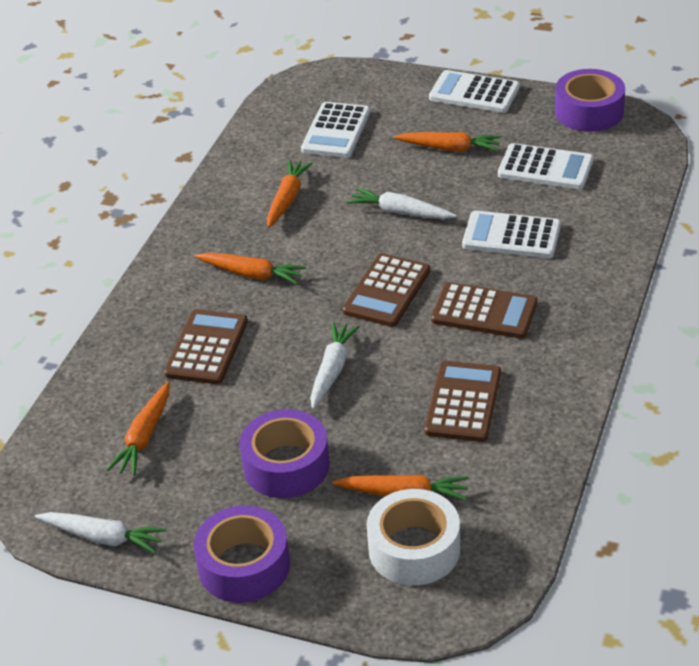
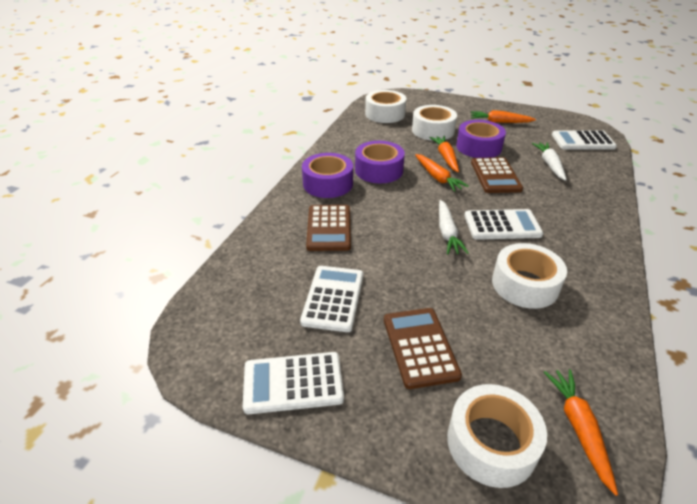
brown calculator: 4 -> 3
orange carrot: 5 -> 4
white carrot: 3 -> 2
white tape: 1 -> 4

